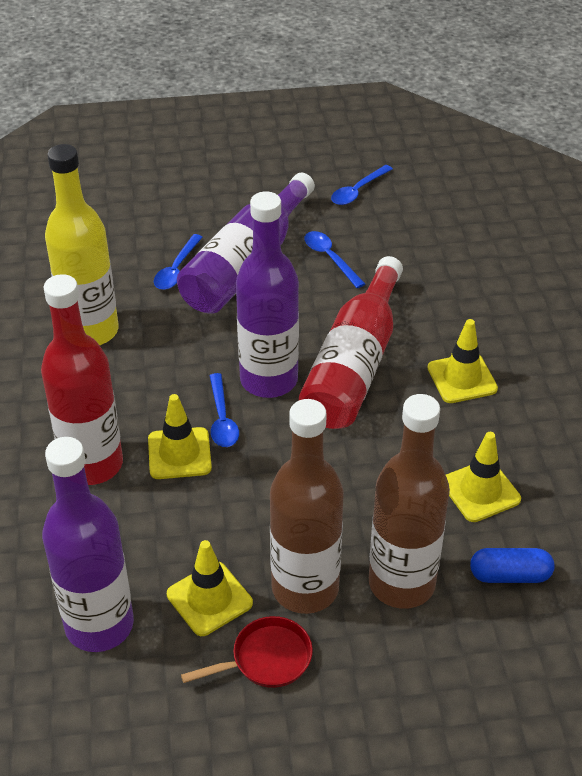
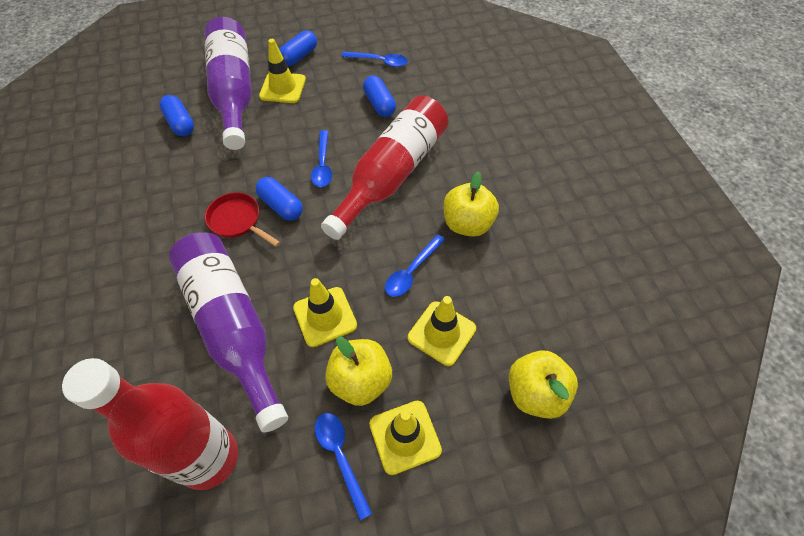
blue capsule: 1 -> 4
brown bottle: 2 -> 0
purple bottle: 3 -> 2
yellow apple: 0 -> 3
yellow bottle: 1 -> 0

